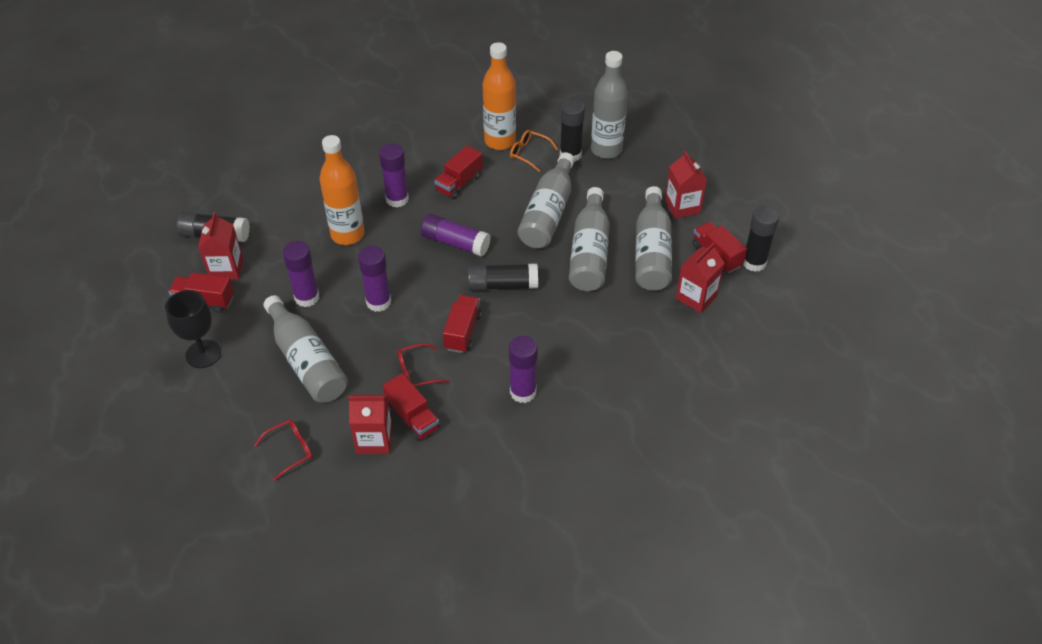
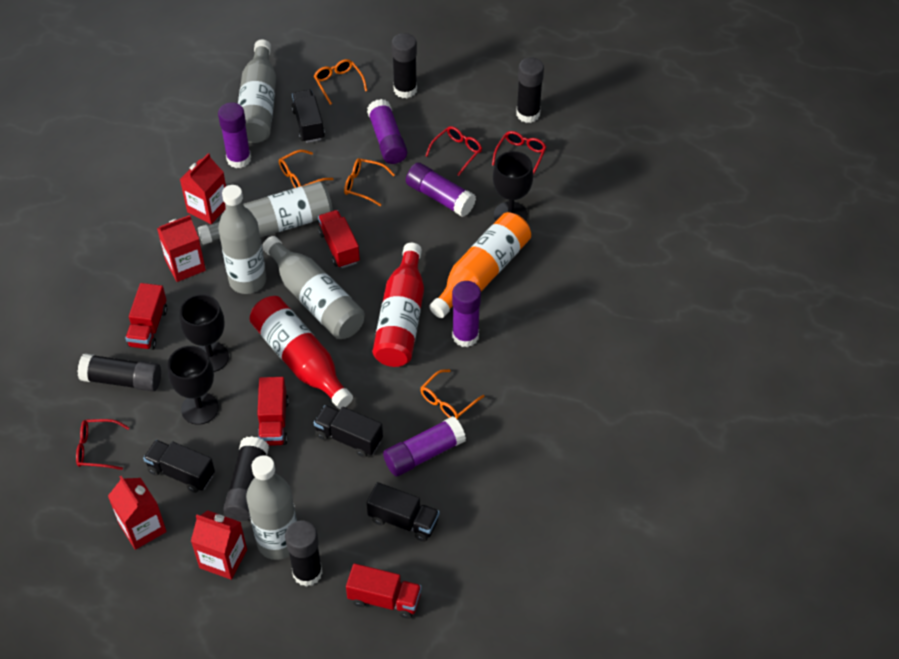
black glue stick: 4 -> 5
black goblet: 1 -> 3
black truck: 0 -> 4
orange bottle: 2 -> 1
orange glasses: 1 -> 4
red bottle: 0 -> 2
red glasses: 2 -> 3
red truck: 5 -> 4

